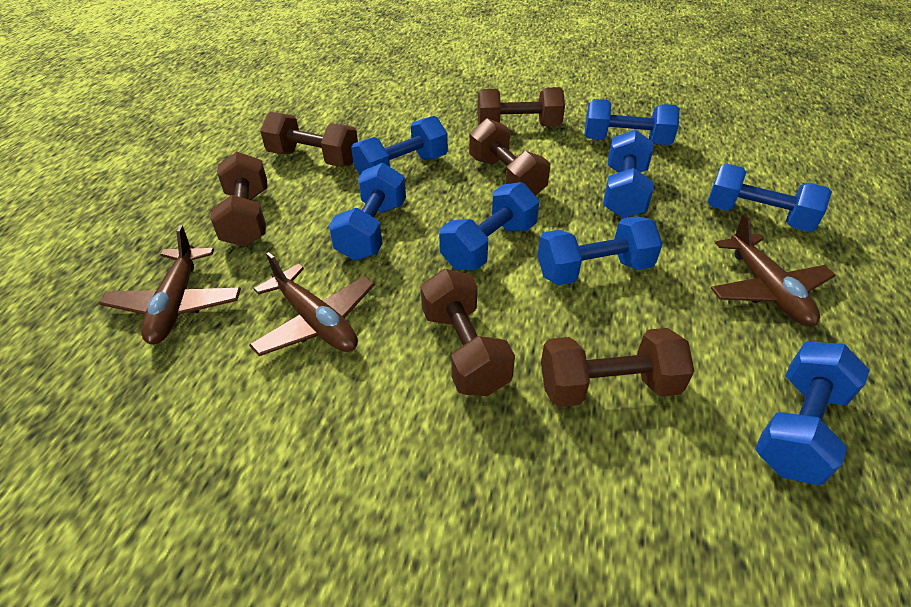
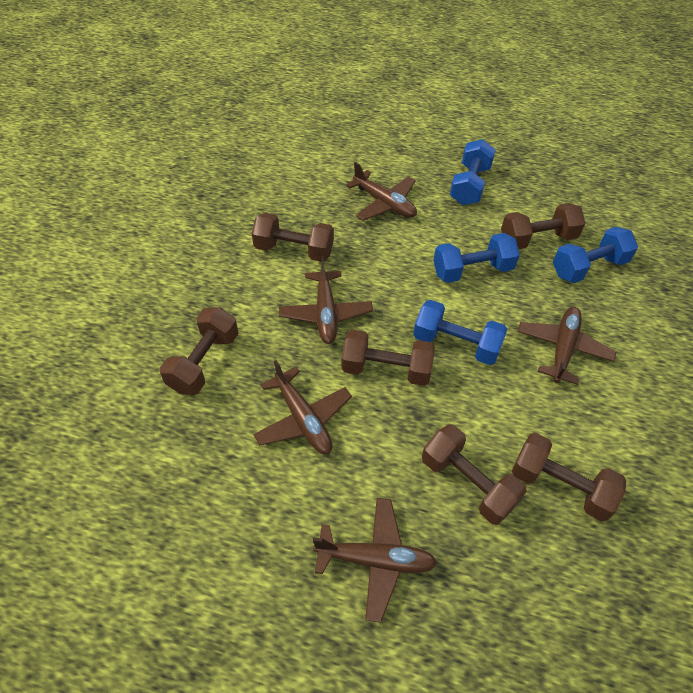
blue dumbbell: 8 -> 4
brown plane: 3 -> 5

